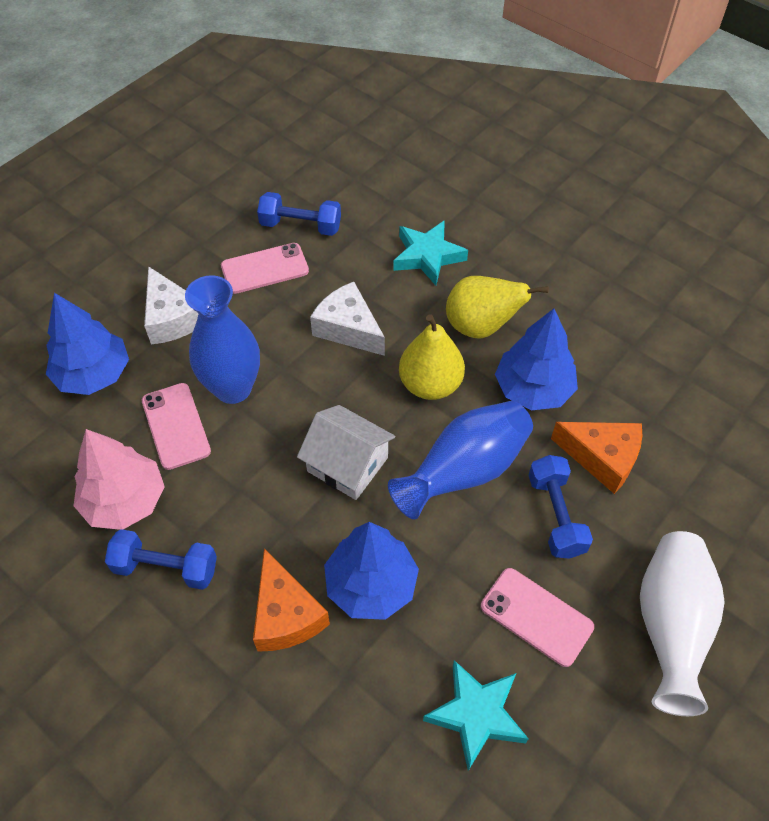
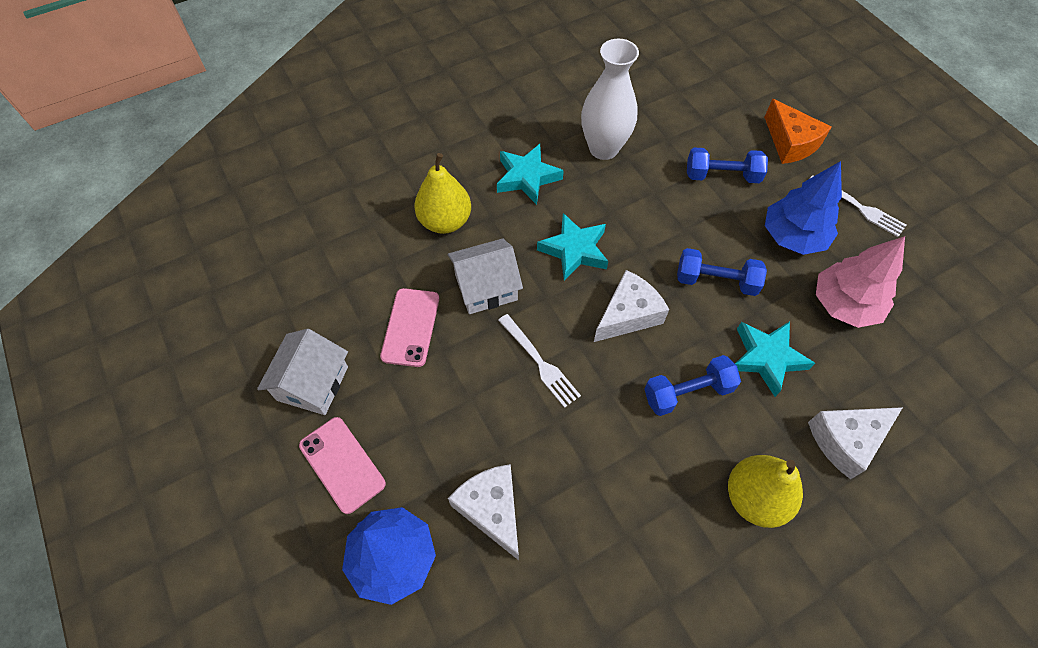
blue tree: 3 -> 2
blue vase: 2 -> 0
orange cheese: 2 -> 1
pink phone: 3 -> 2
turquoise star: 2 -> 3
white cheese: 2 -> 3
white fork: 0 -> 2
white house: 1 -> 2

